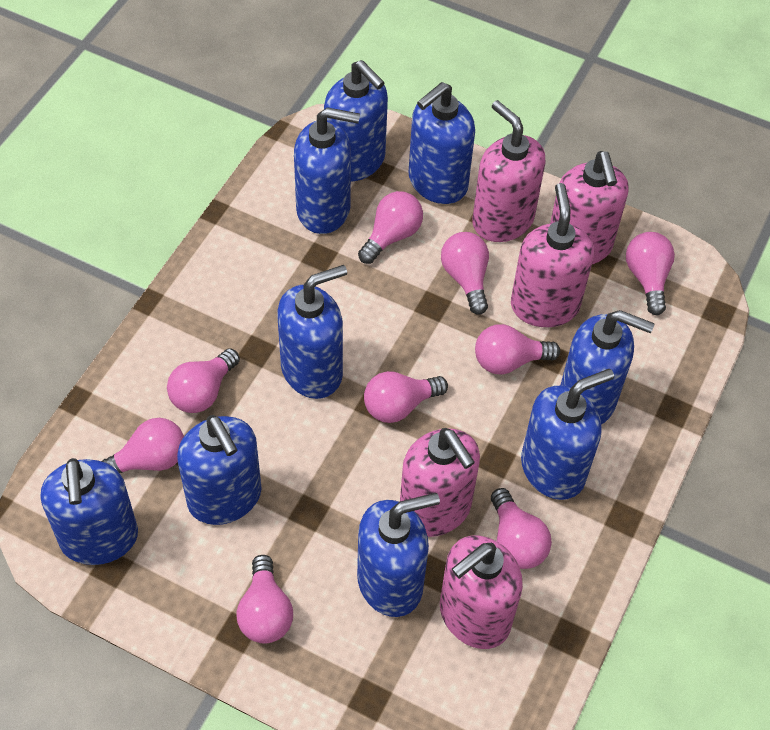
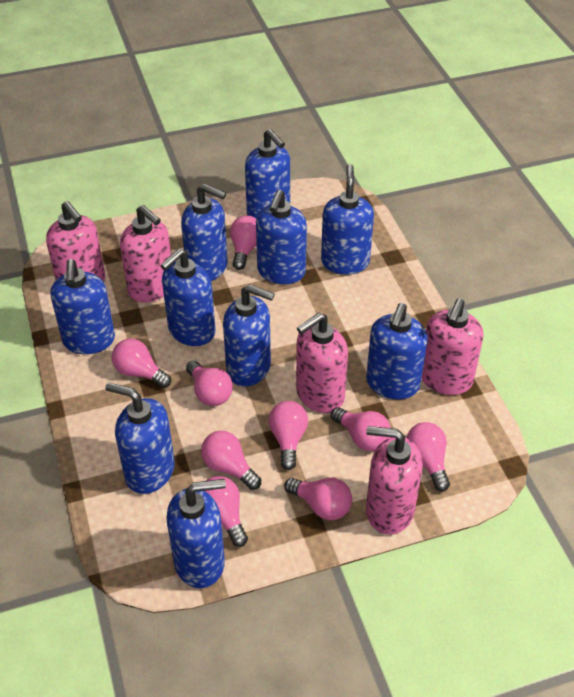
blue soap dispenser: 9 -> 10

